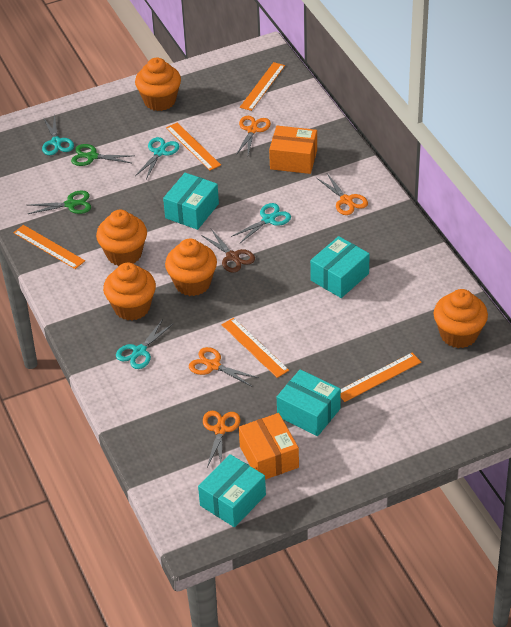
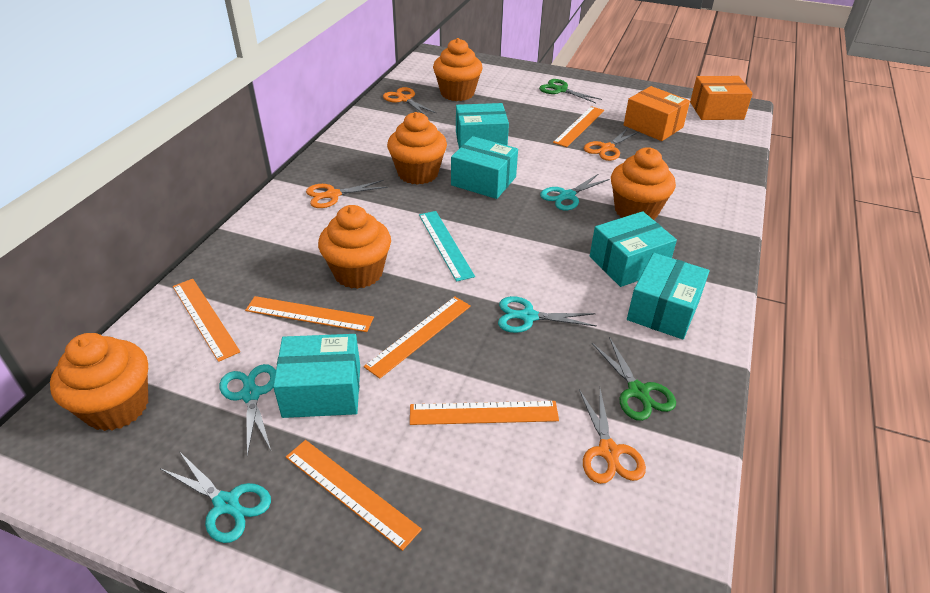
brown scissors: 1 -> 0
orange ruler: 5 -> 6
turquoise box: 4 -> 5
turquoise ruler: 0 -> 1

